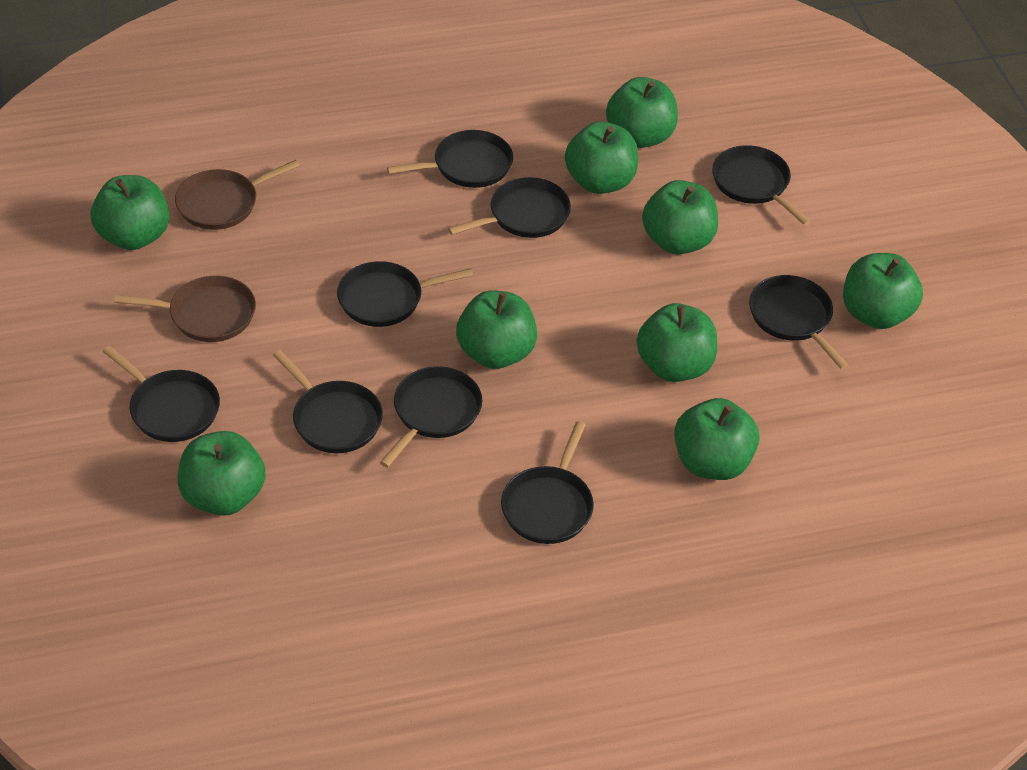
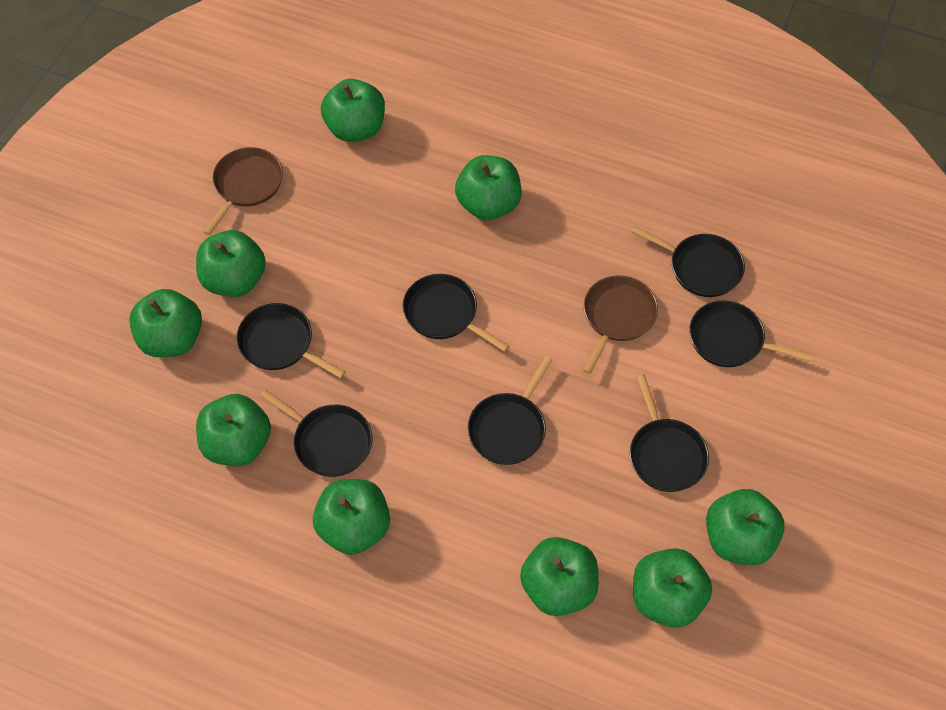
black pan: 9 -> 7

